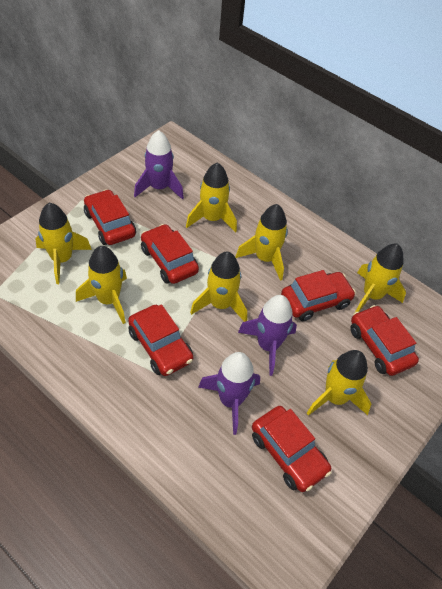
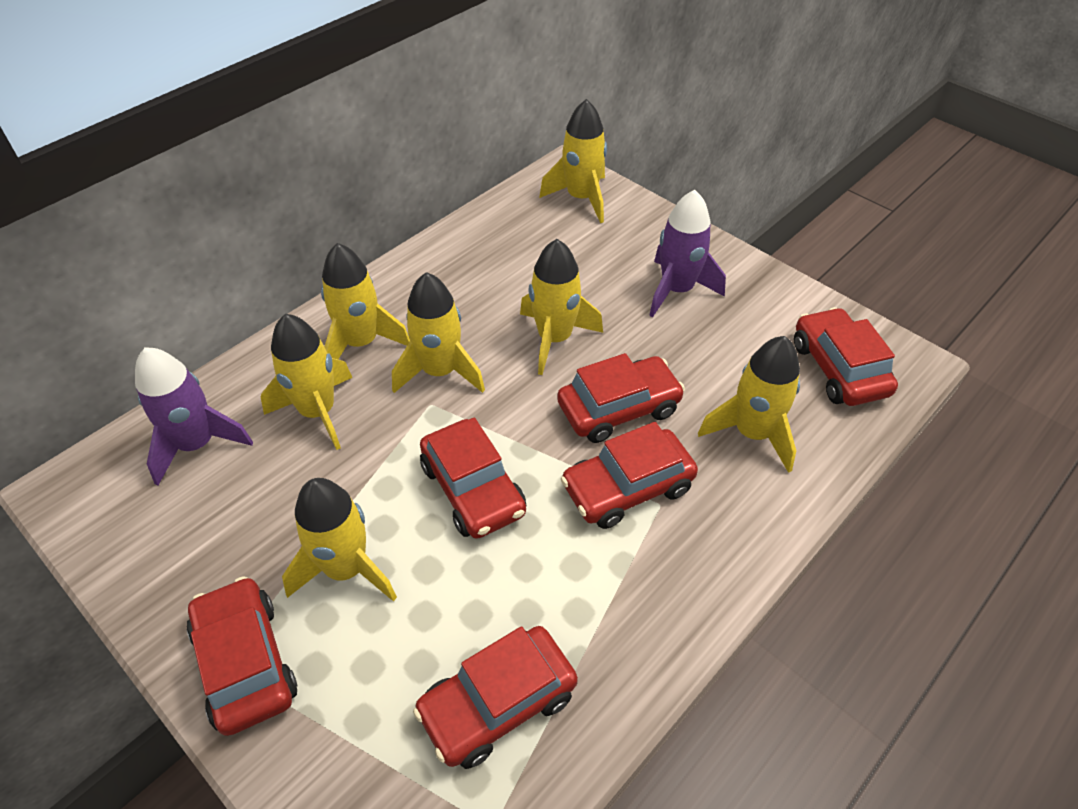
purple rocket: 3 -> 2

